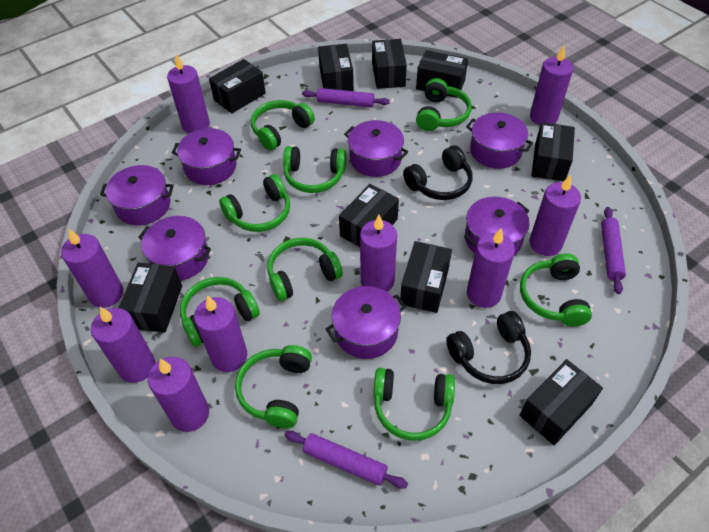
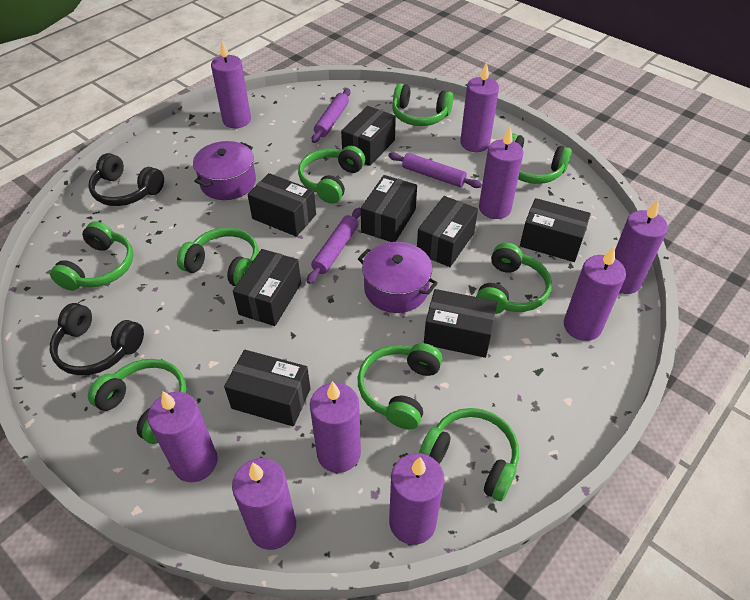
black box: 9 -> 8
purple pot: 7 -> 2

